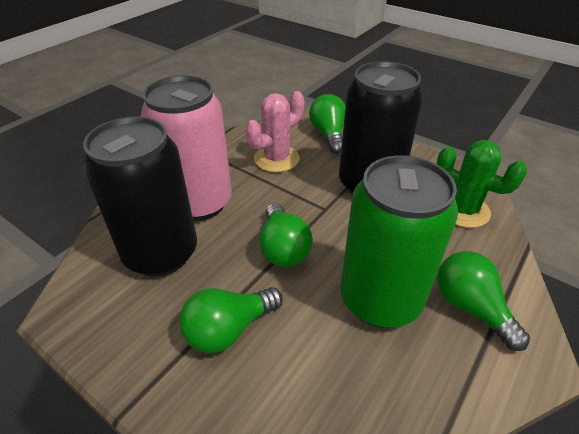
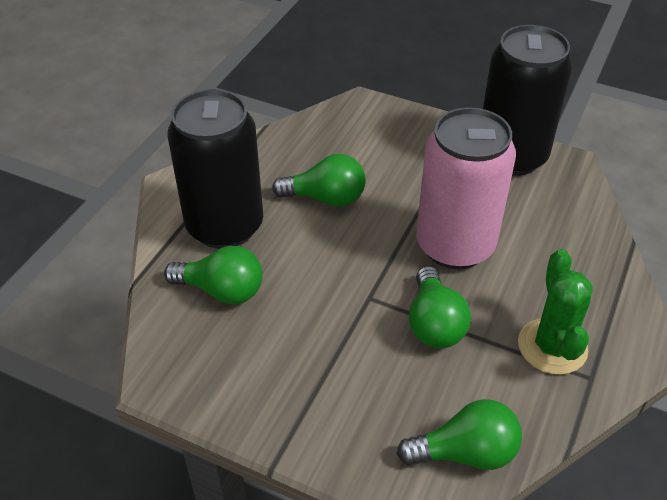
green can: 1 -> 0
pink cactus: 1 -> 0

